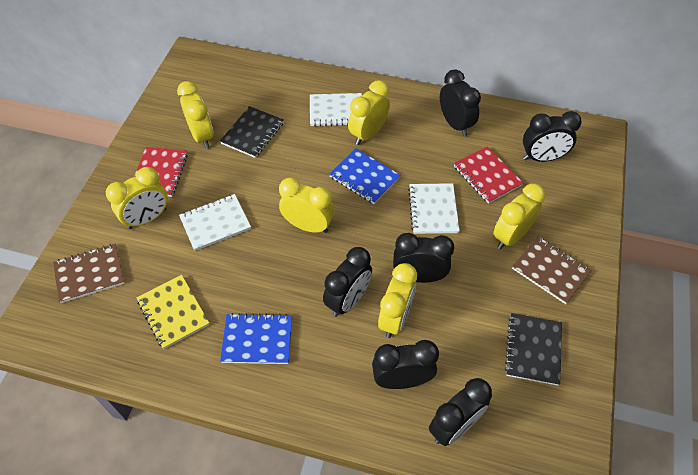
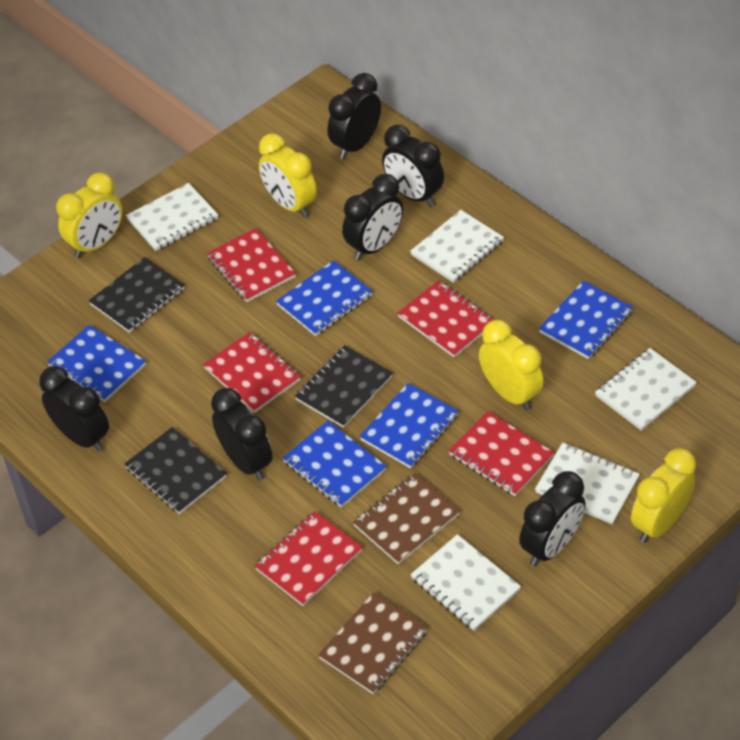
black notebook: 2 -> 3
blue notebook: 2 -> 5
red notebook: 2 -> 5
white notebook: 3 -> 5
yellow clock: 6 -> 4
yellow notebook: 1 -> 0

